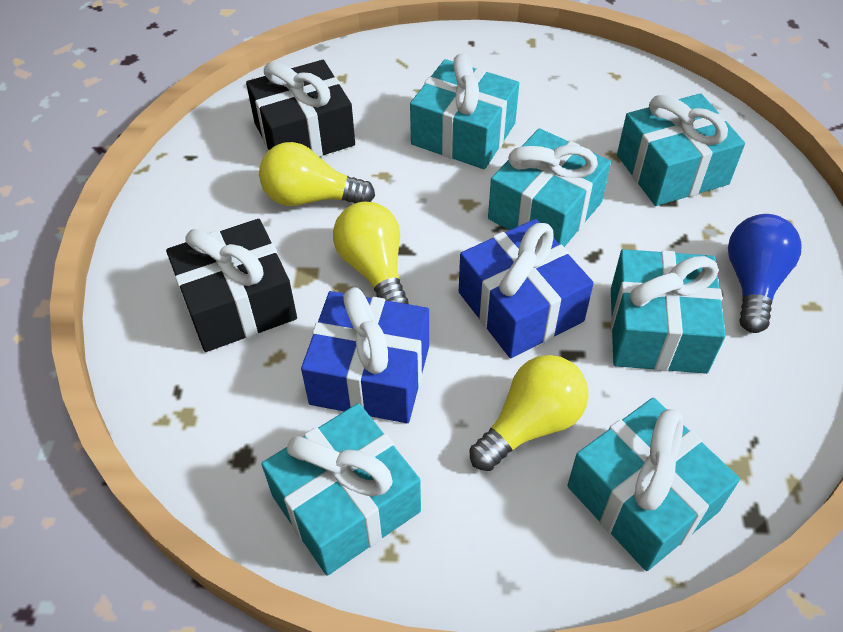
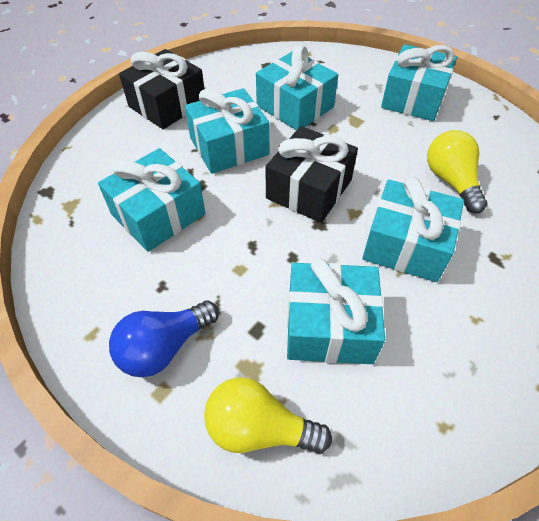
blue gift: 2 -> 0
yellow light bulb: 3 -> 2

